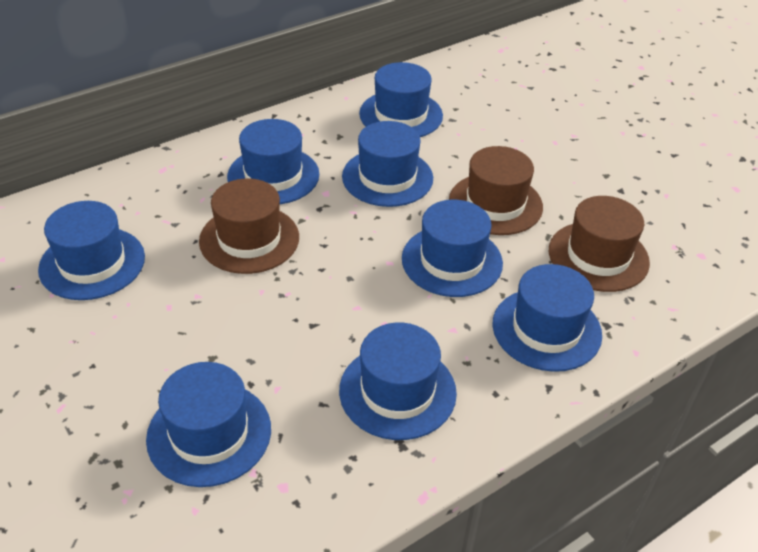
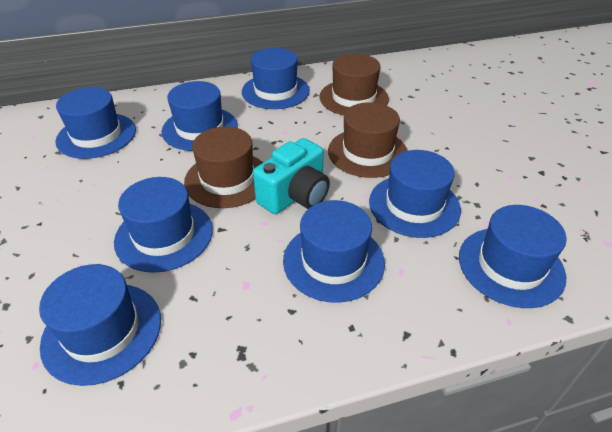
turquoise camera: 0 -> 1

